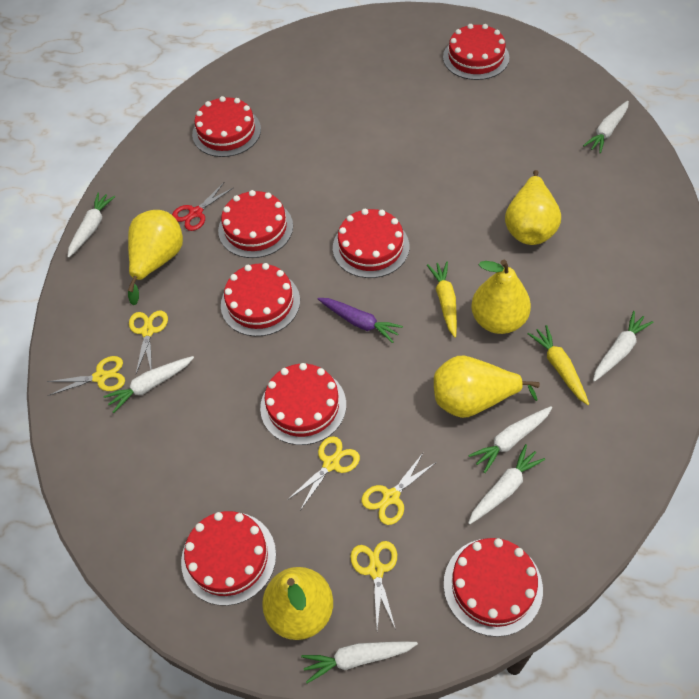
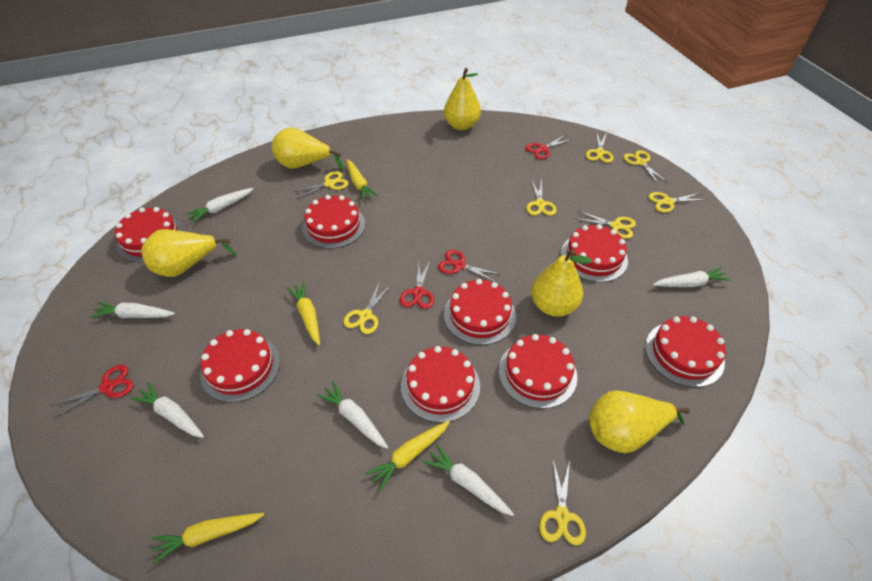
purple carrot: 1 -> 0
red scissors: 1 -> 4
white carrot: 7 -> 6
yellow carrot: 2 -> 4
yellow scissors: 5 -> 8

